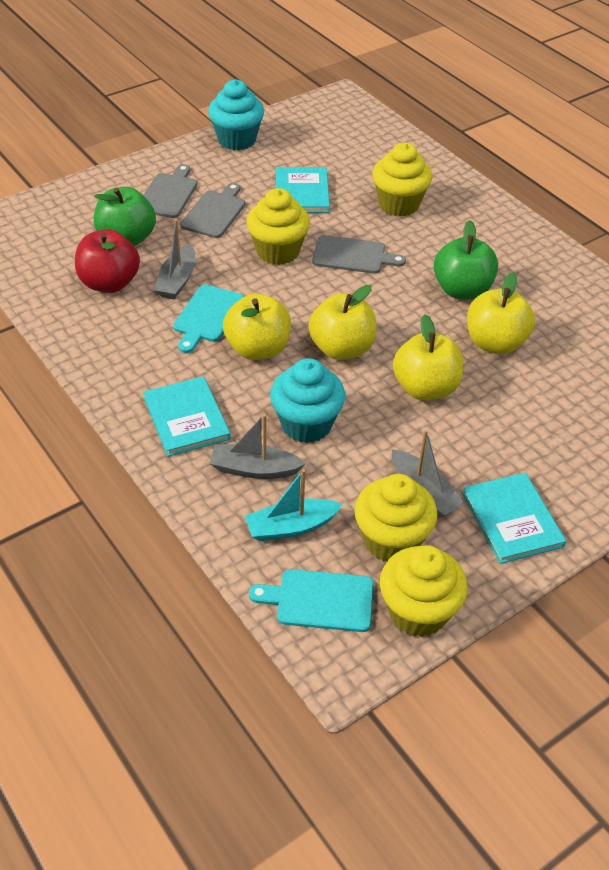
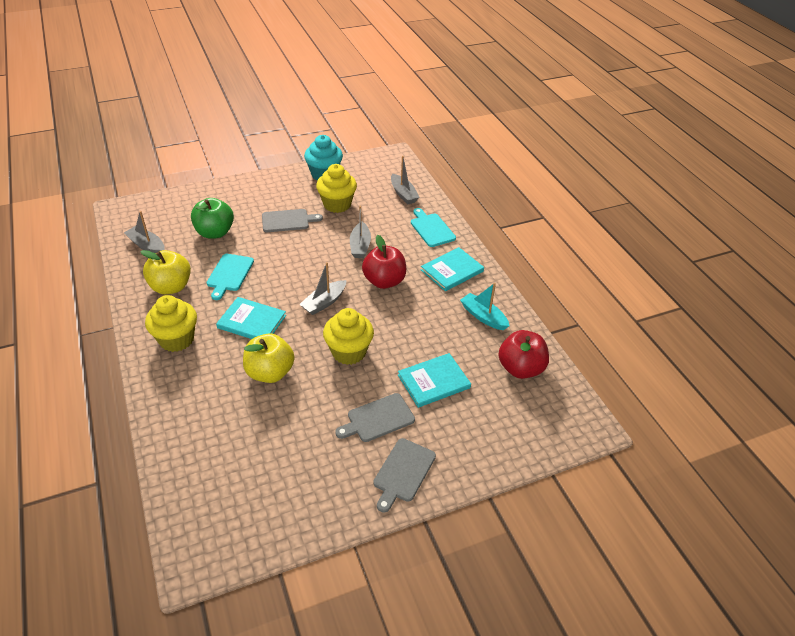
green apple: 2 -> 1
grey boat: 3 -> 4
red apple: 1 -> 2
turquoise cupcake: 2 -> 1
yellow apple: 4 -> 2
yellow cupcake: 4 -> 3

